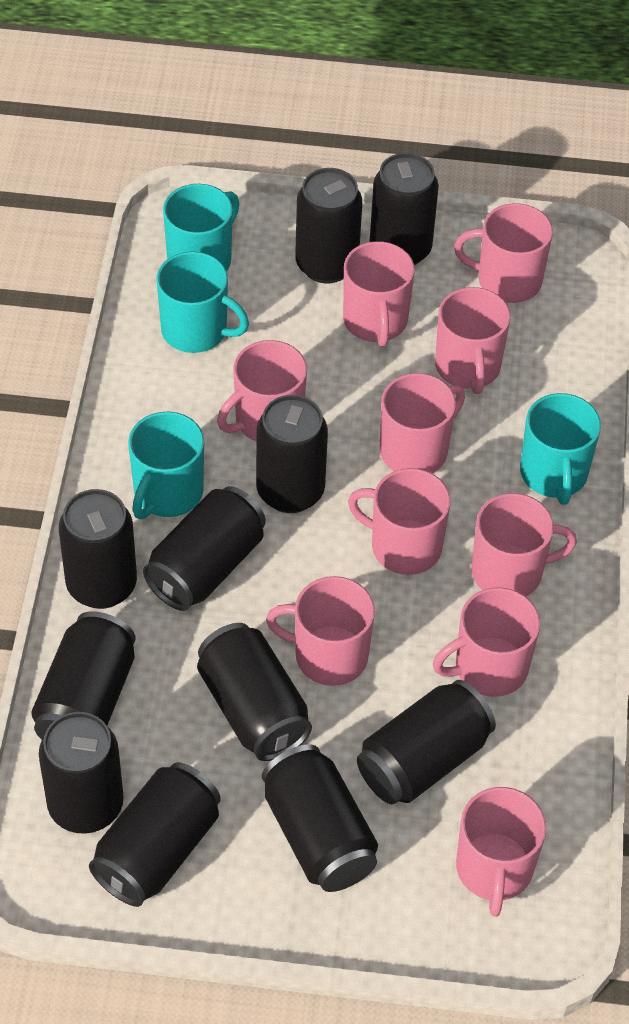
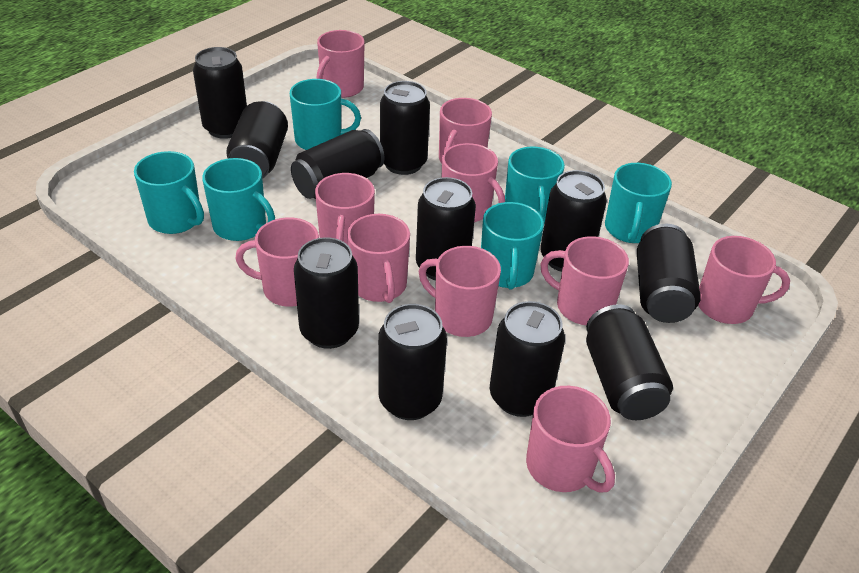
turquoise mug: 4 -> 6

